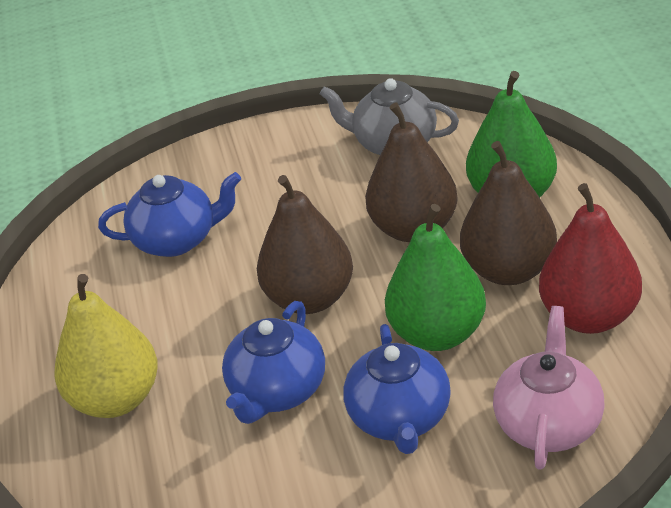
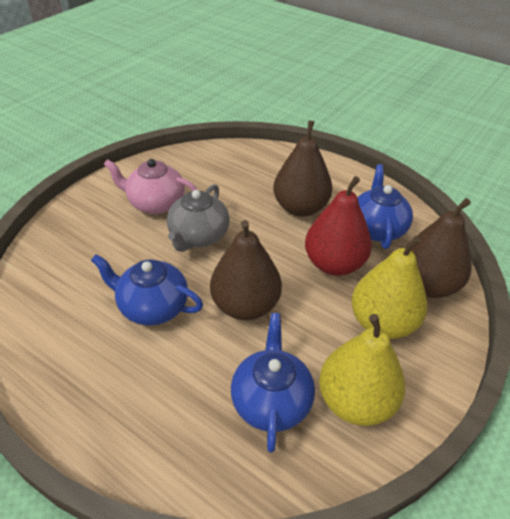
green pear: 2 -> 0
yellow pear: 1 -> 2

